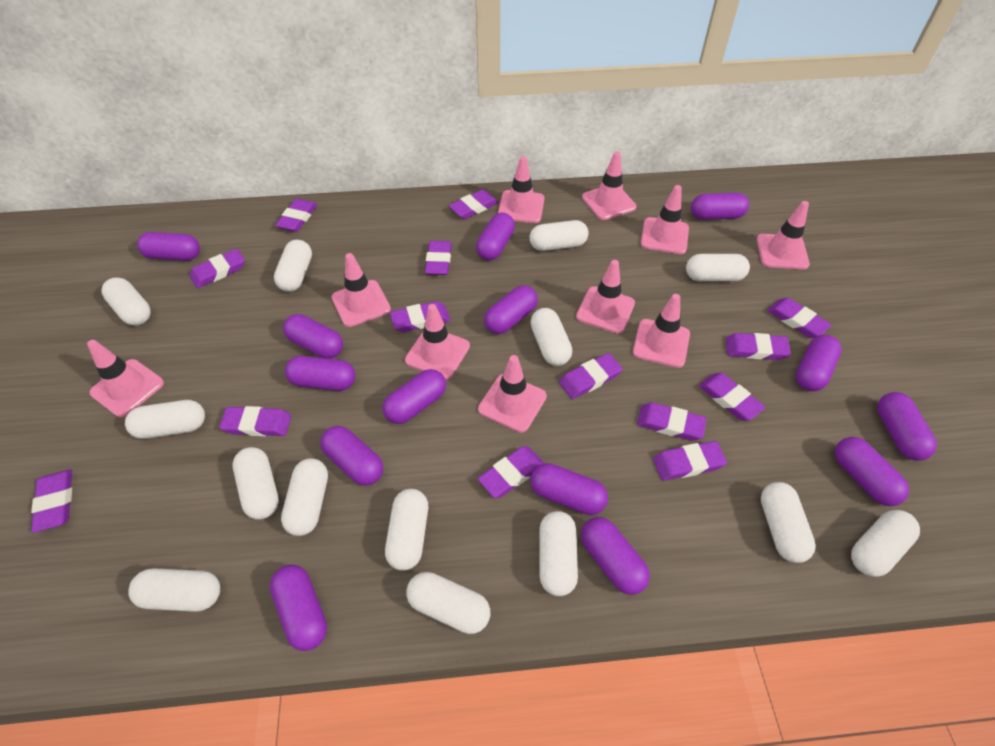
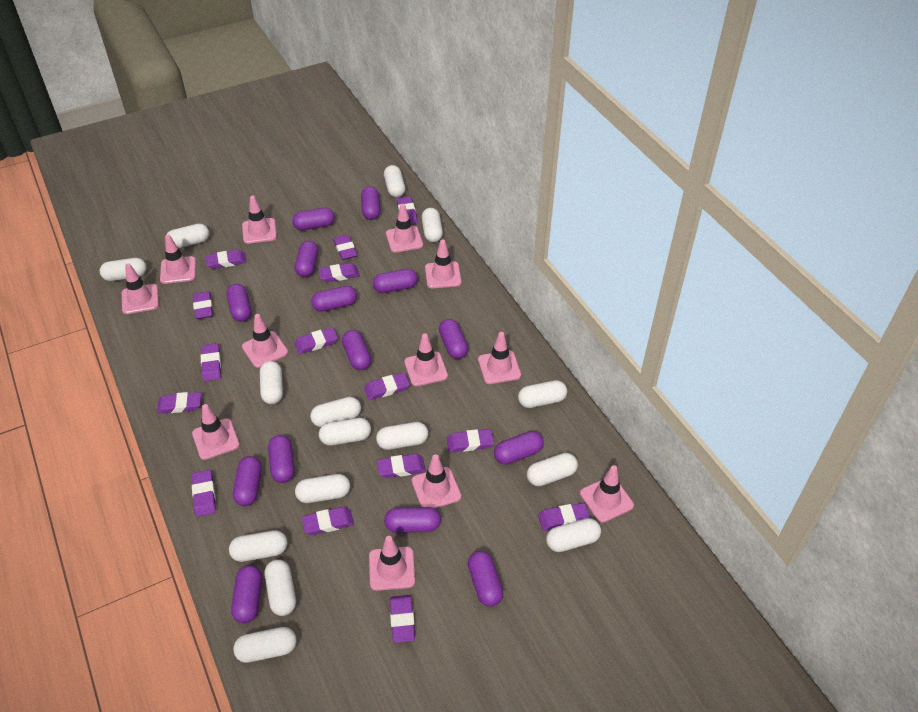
pink traffic cone: 10 -> 12
purple eraser: 14 -> 15
white capsule: 14 -> 15

